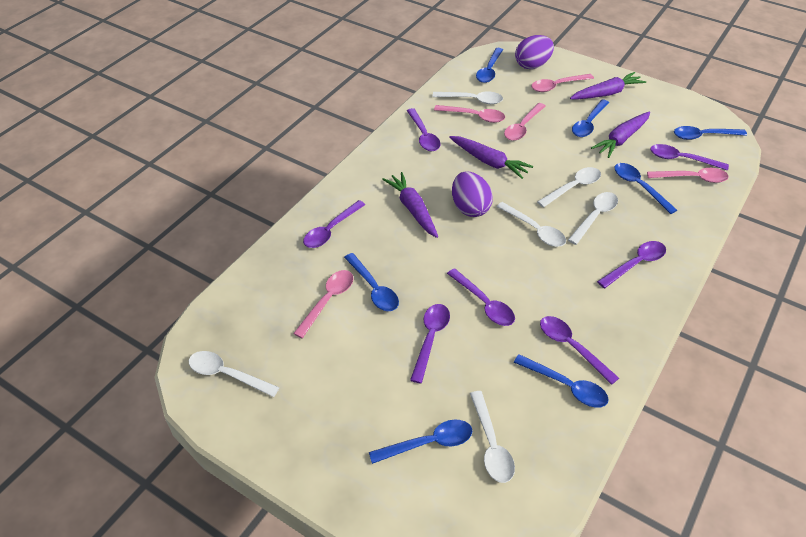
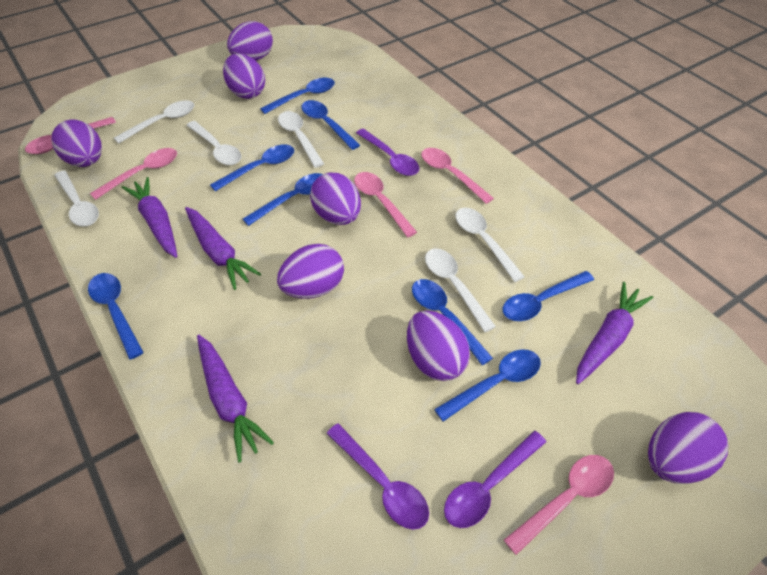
blue spoon: 7 -> 8
purple egg: 2 -> 7
purple spoon: 7 -> 3

